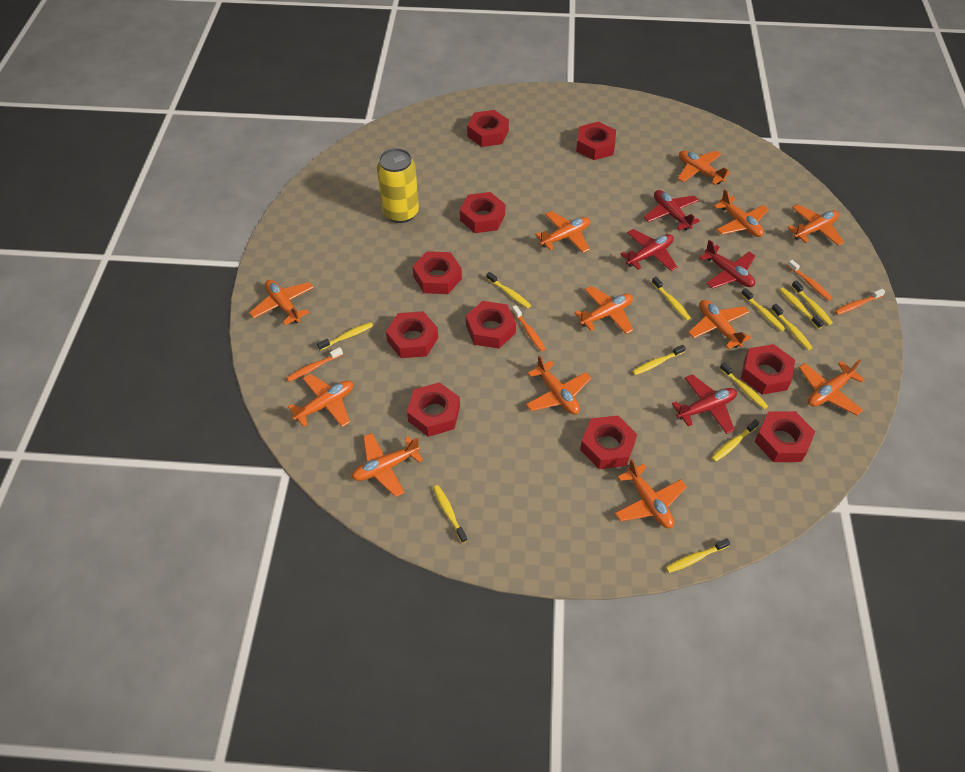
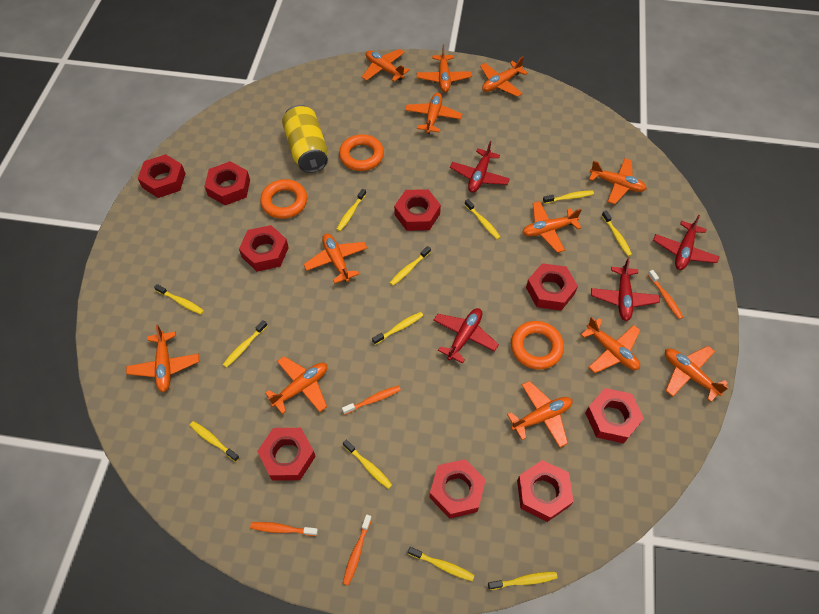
orange ring: 0 -> 3
red nut: 10 -> 9

